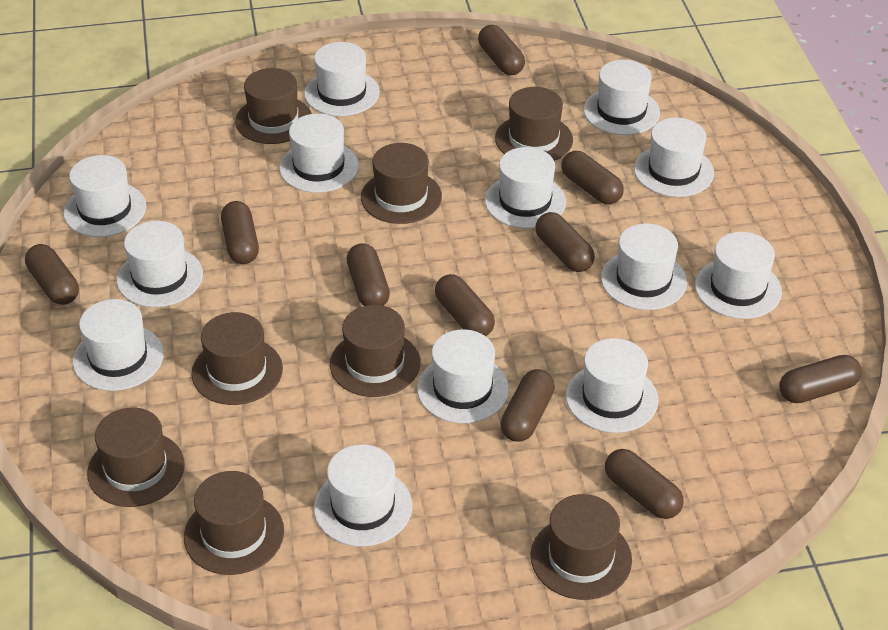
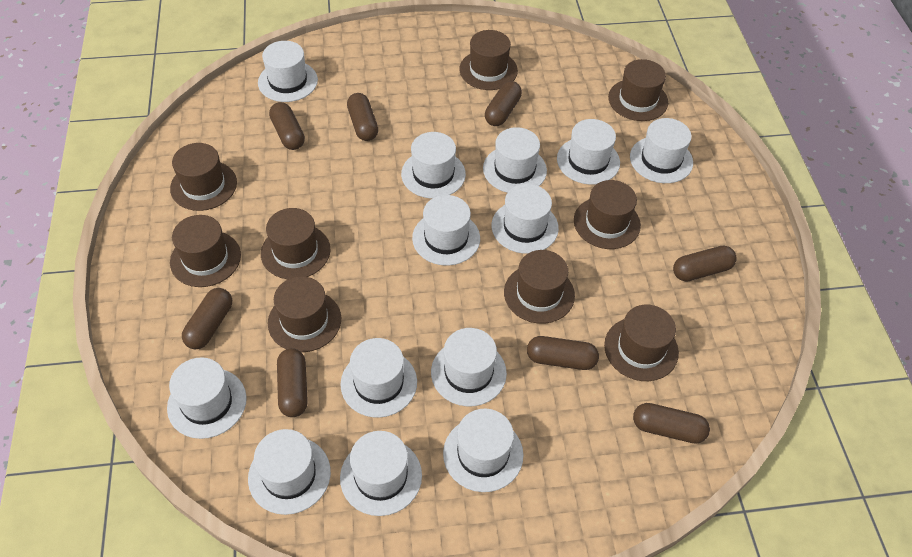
brown capsule: 10 -> 8
brown hat: 8 -> 9

